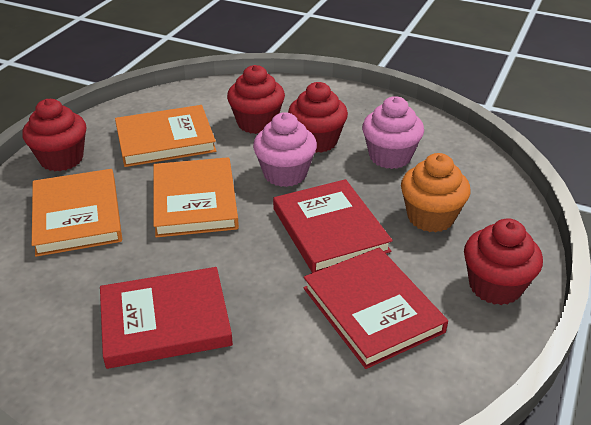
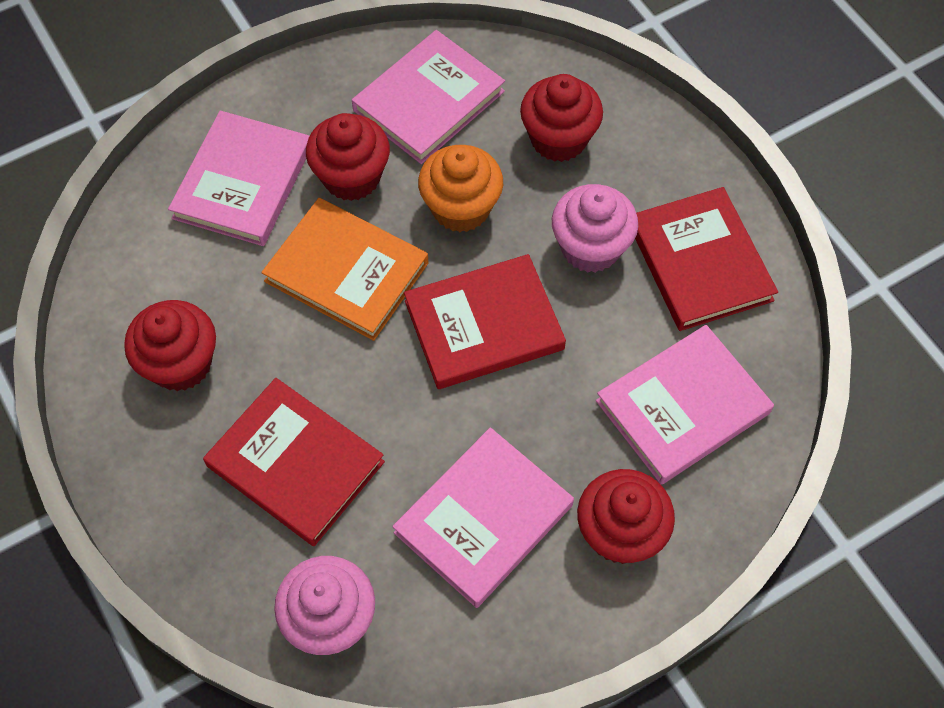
orange book: 3 -> 1
pink book: 0 -> 4

